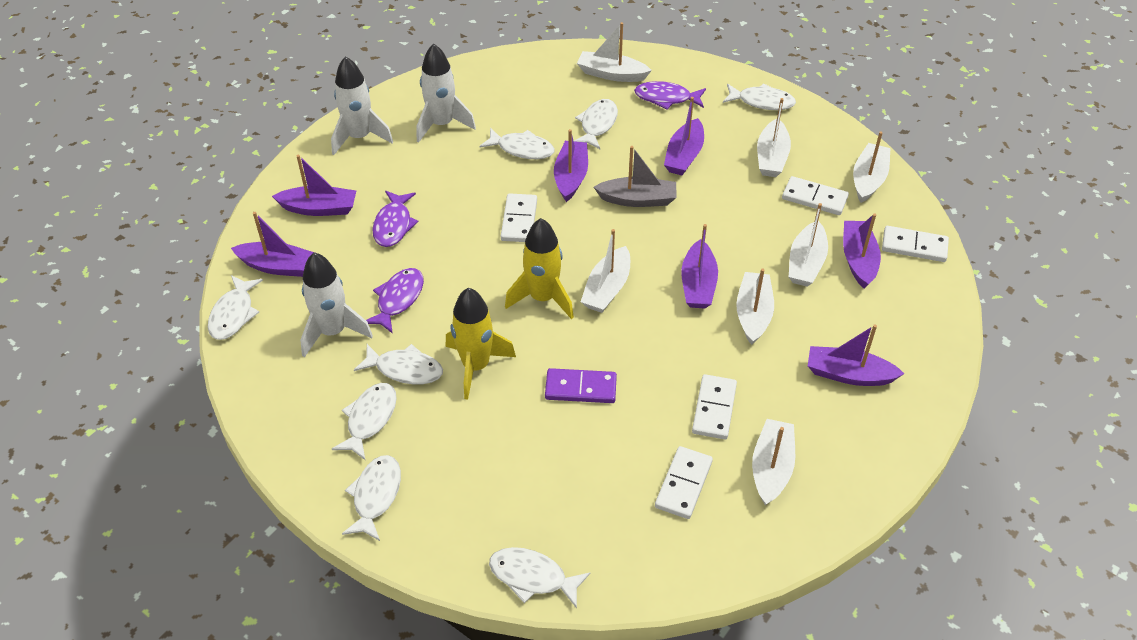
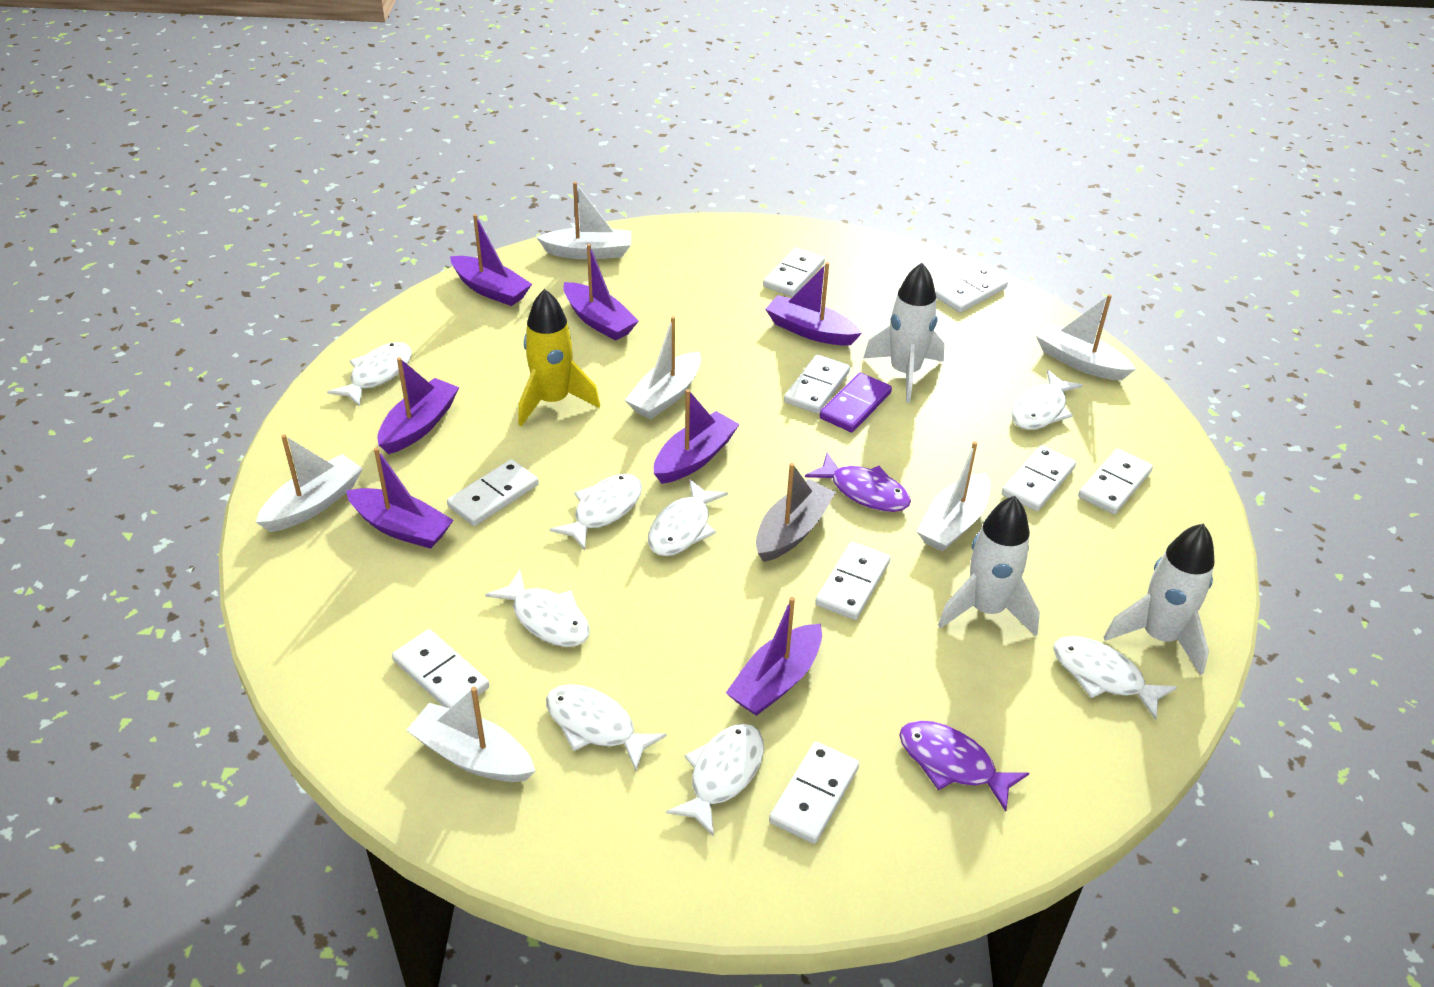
purple fish: 3 -> 2
white boat: 7 -> 6
white domino: 5 -> 9
yellow rocket: 2 -> 1

